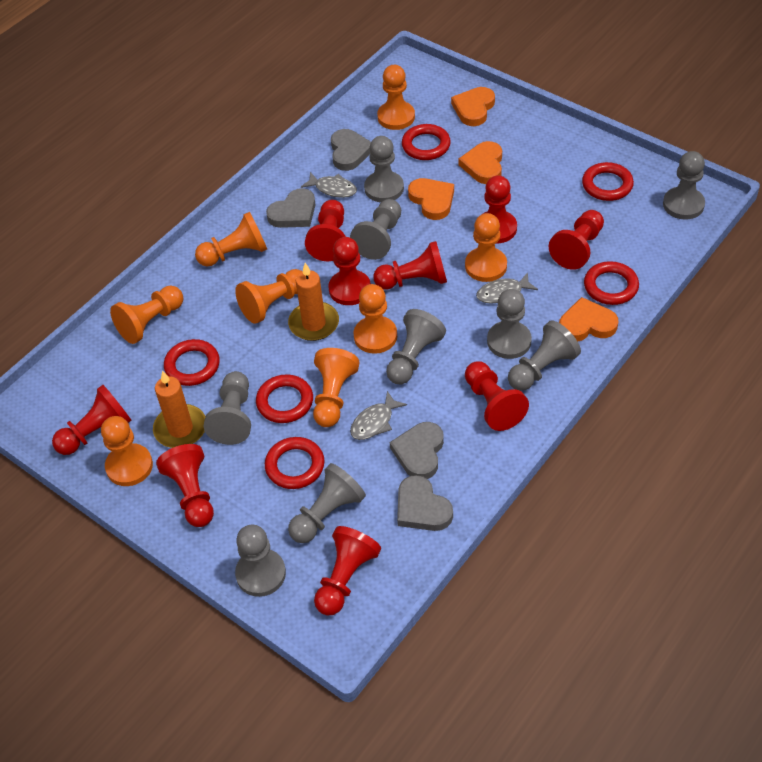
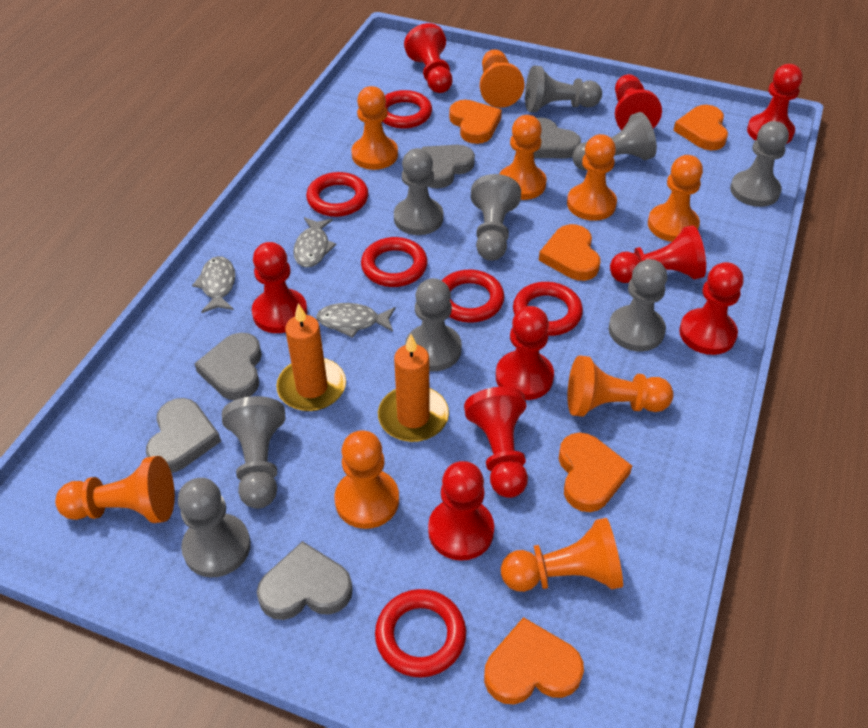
grey heart: 4 -> 5
orange heart: 4 -> 5
orange pawn: 8 -> 9

